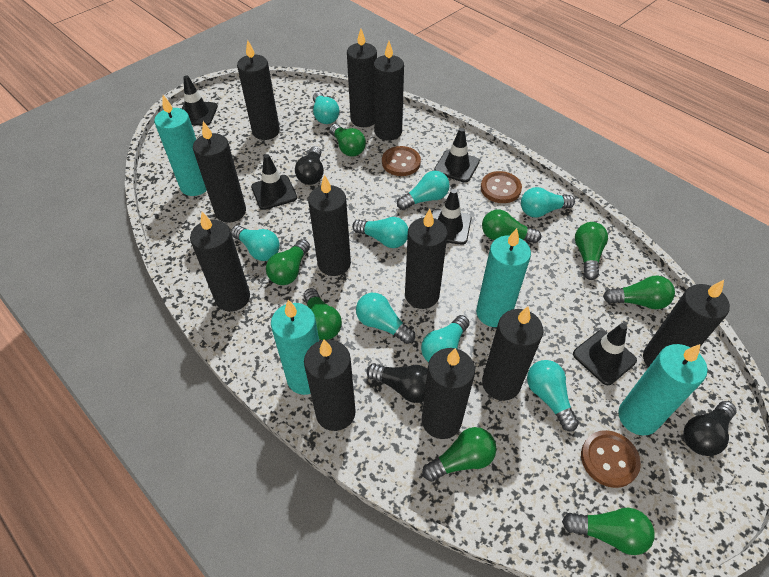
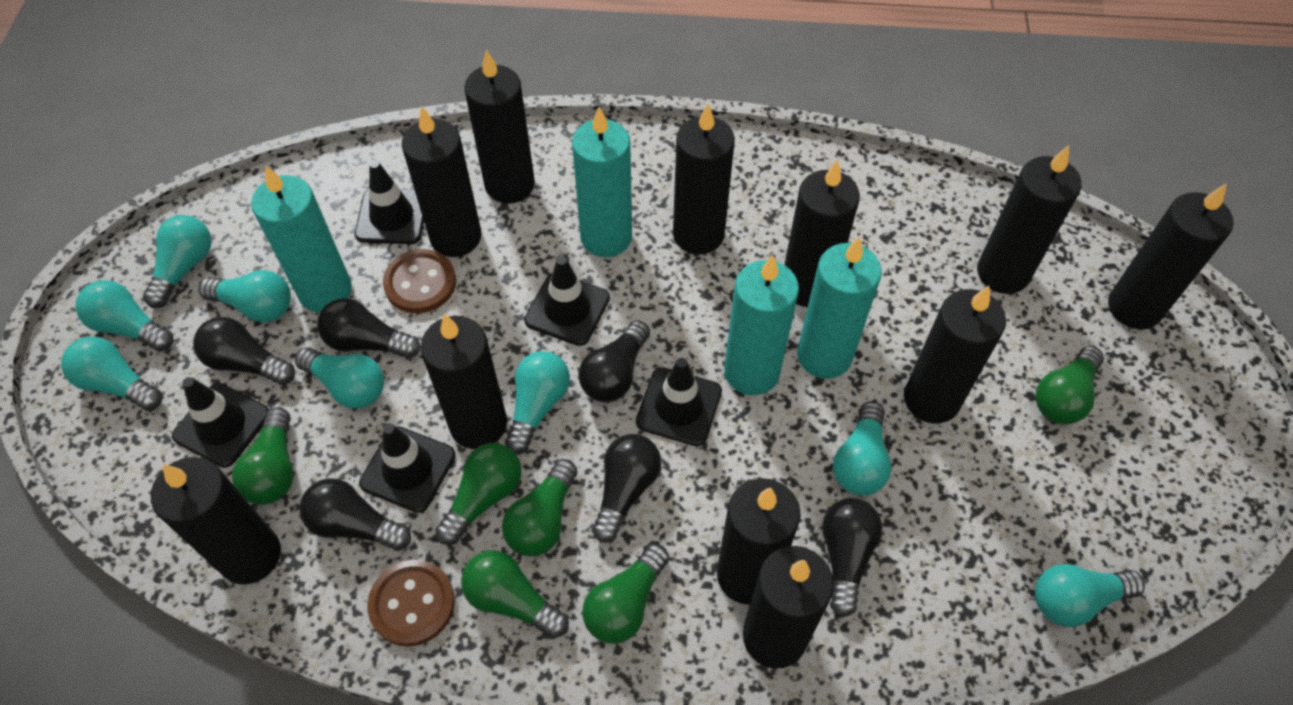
black light bulb: 3 -> 6
brown button: 3 -> 2
green light bulb: 8 -> 6

